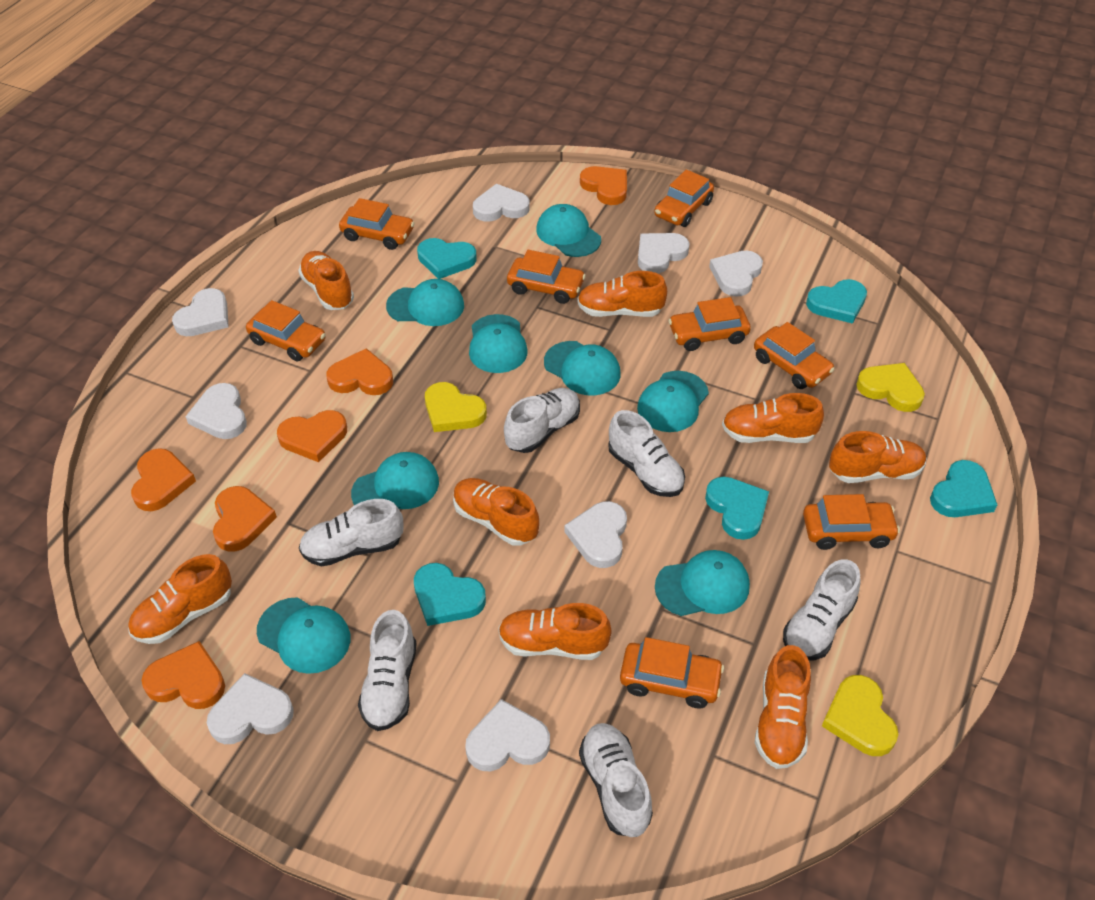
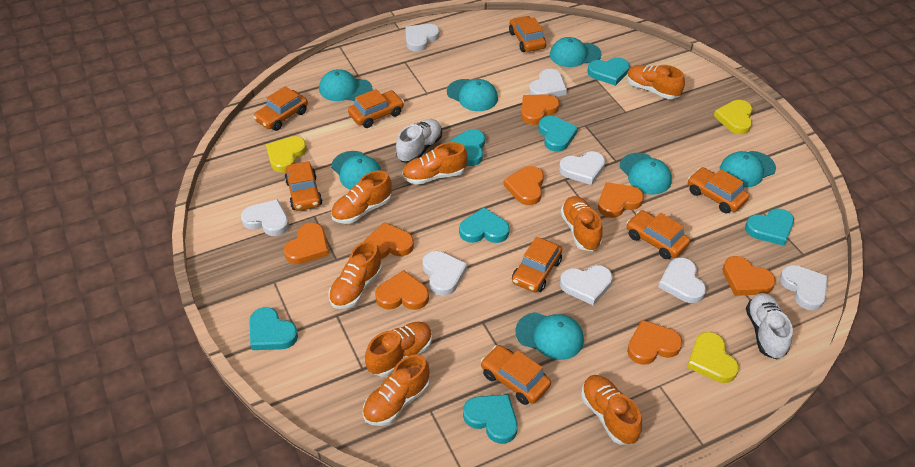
orange heart: 6 -> 8
turquoise cap: 8 -> 7
turquoise heart: 5 -> 7
white shoe: 6 -> 2

